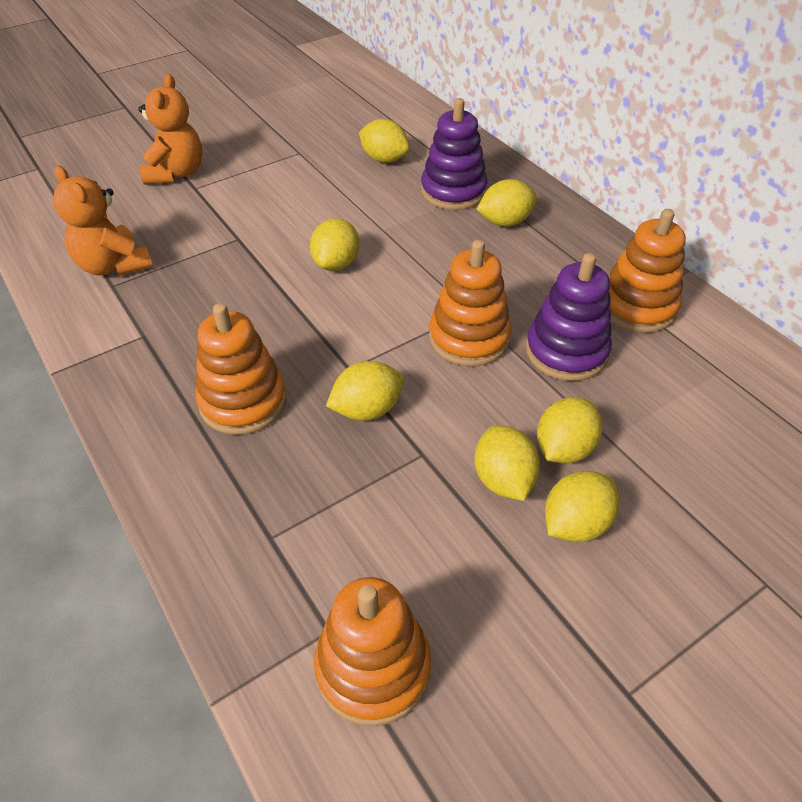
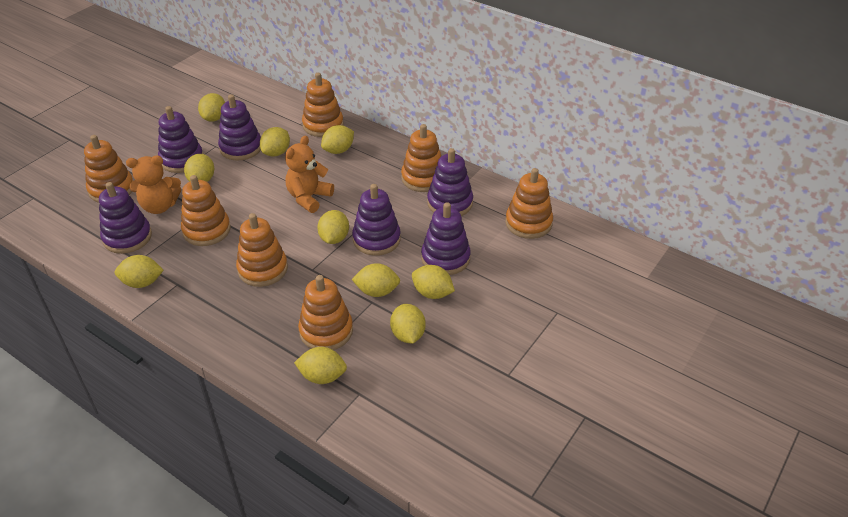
orange stacking toy: 4 -> 7
purple stacking toy: 2 -> 6
yellow lemon: 7 -> 10

